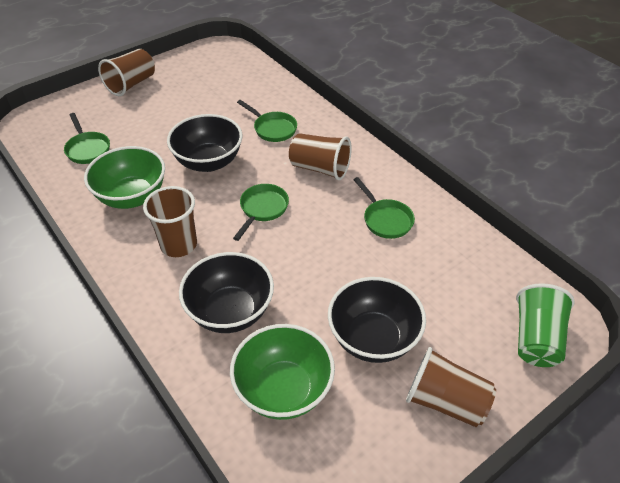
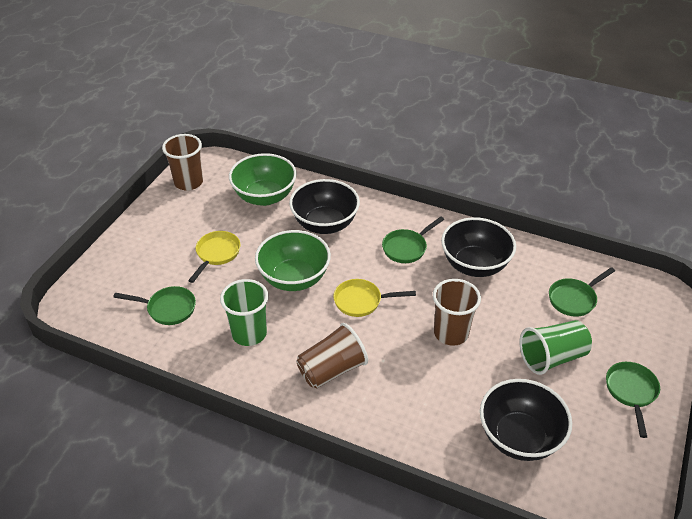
brown cup: 4 -> 3
green cup: 1 -> 2
yellow pan: 0 -> 2

